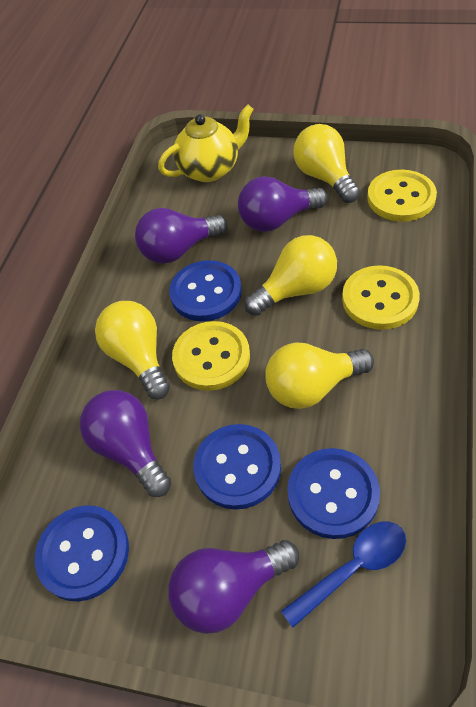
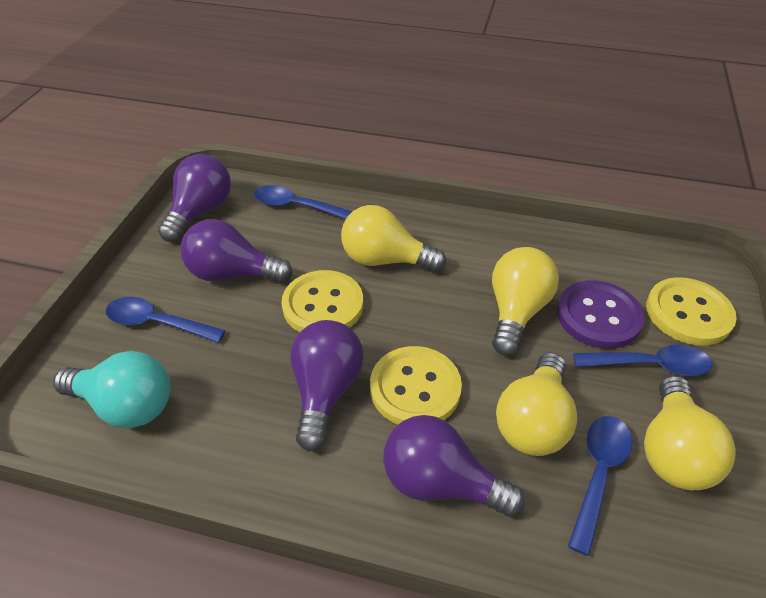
blue button: 4 -> 0
blue spoon: 1 -> 4
purple button: 0 -> 1
turquoise light bulb: 0 -> 1
yellow teapot: 1 -> 0

